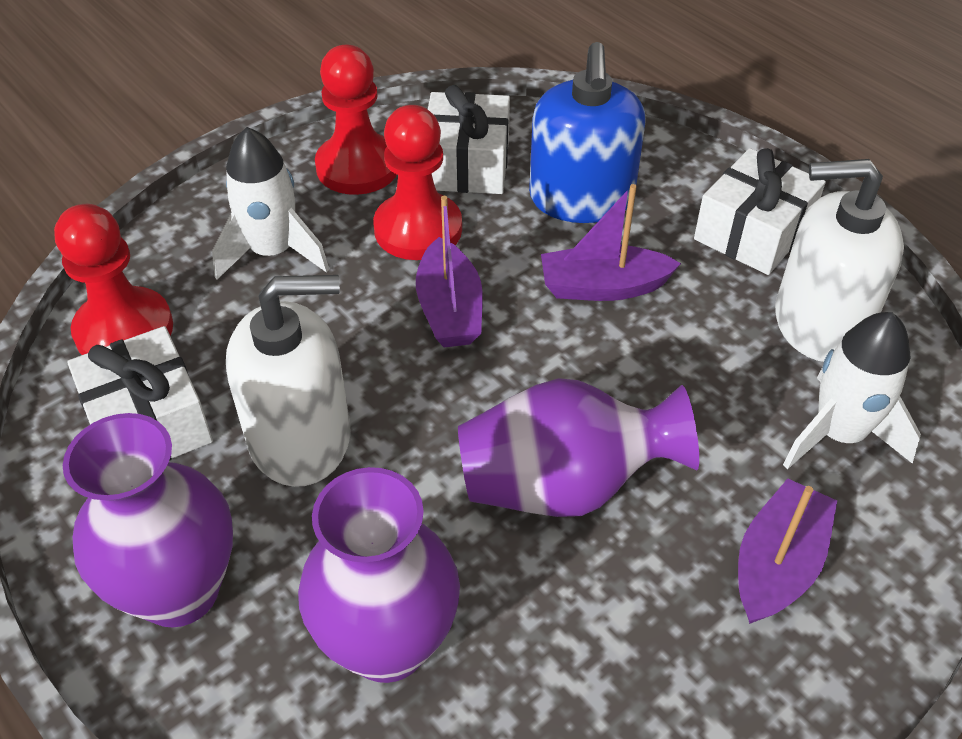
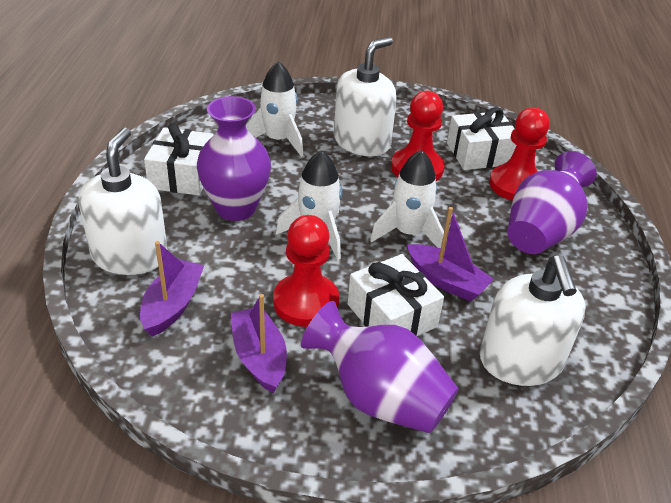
blue soap dispenser: 1 -> 0
white rocket: 2 -> 3
white soap dispenser: 2 -> 3

